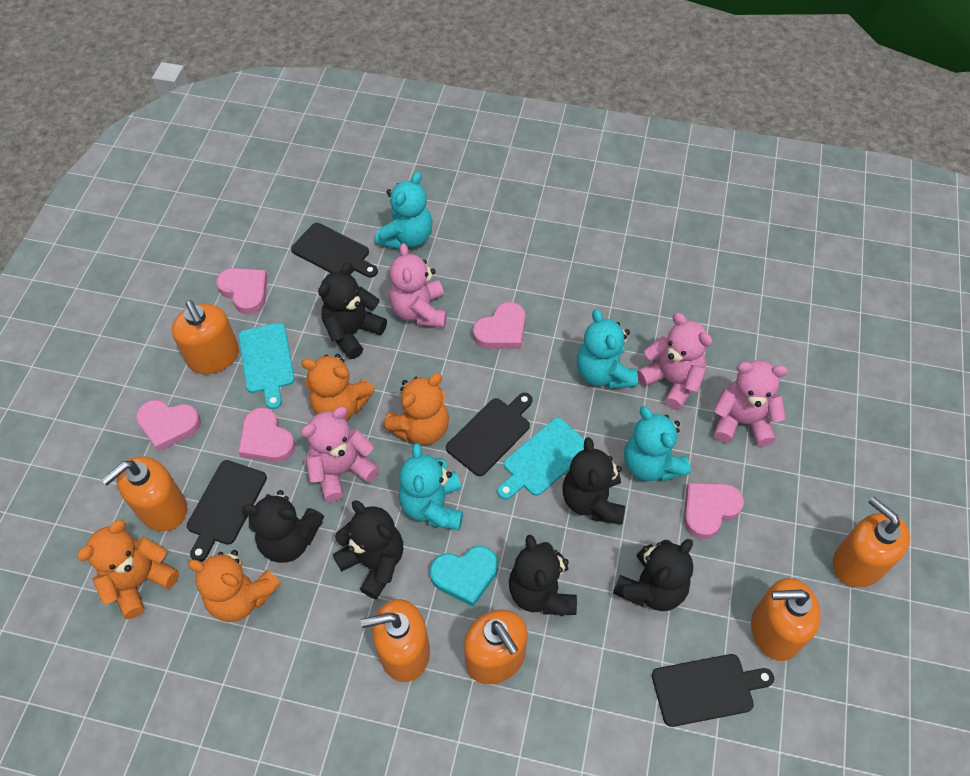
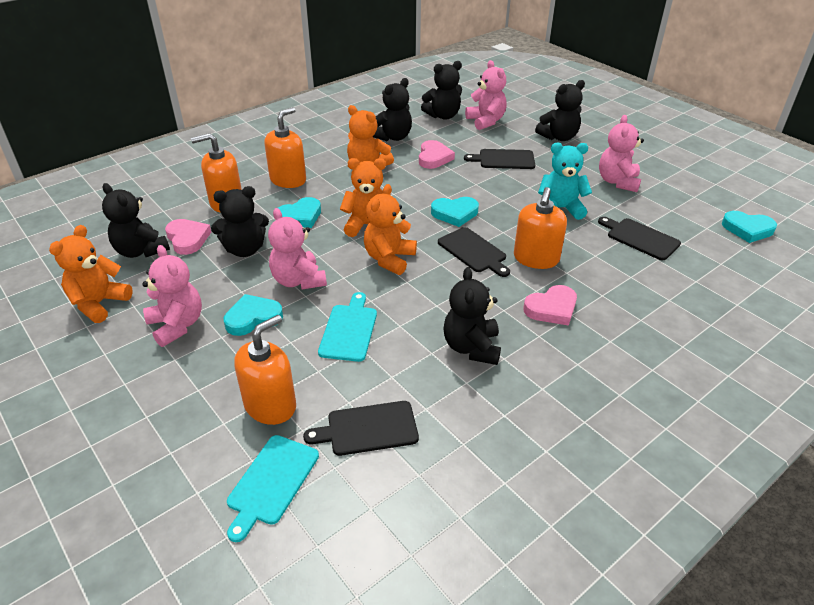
orange soap dispenser: 6 -> 4
pink heart: 5 -> 3
turquoise heart: 1 -> 4
turquoise teddy bear: 4 -> 1

